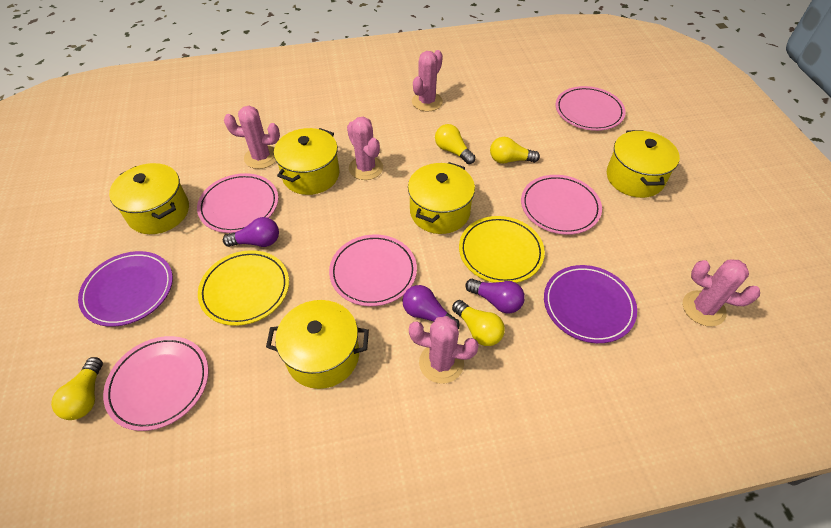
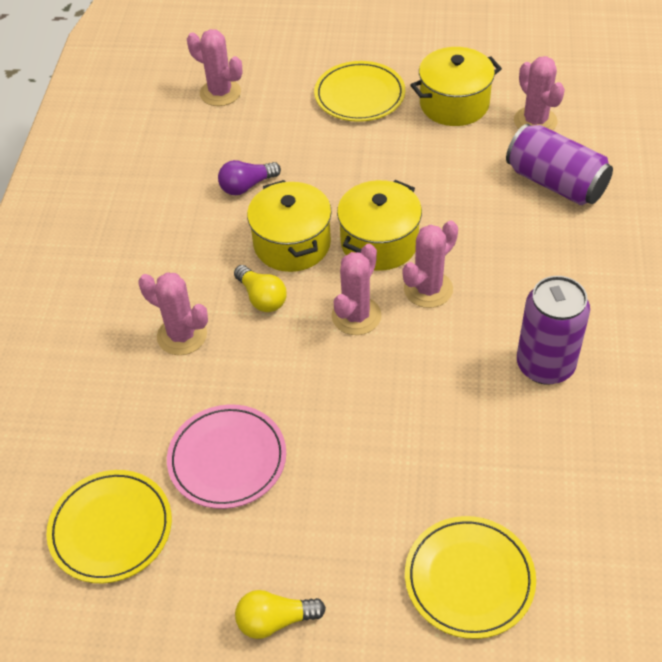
pink plate: 5 -> 1
purple can: 0 -> 2
purple light bulb: 3 -> 1
purple plate: 2 -> 0
yellow light bulb: 4 -> 2
yellow plate: 2 -> 3
yellow pot: 5 -> 3

